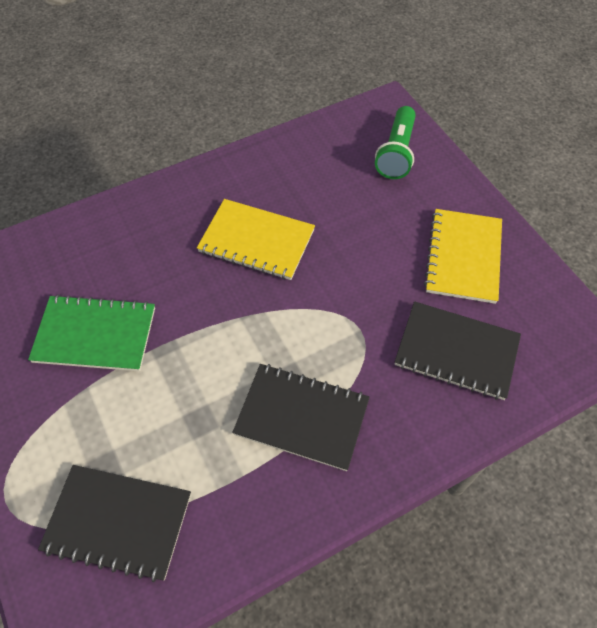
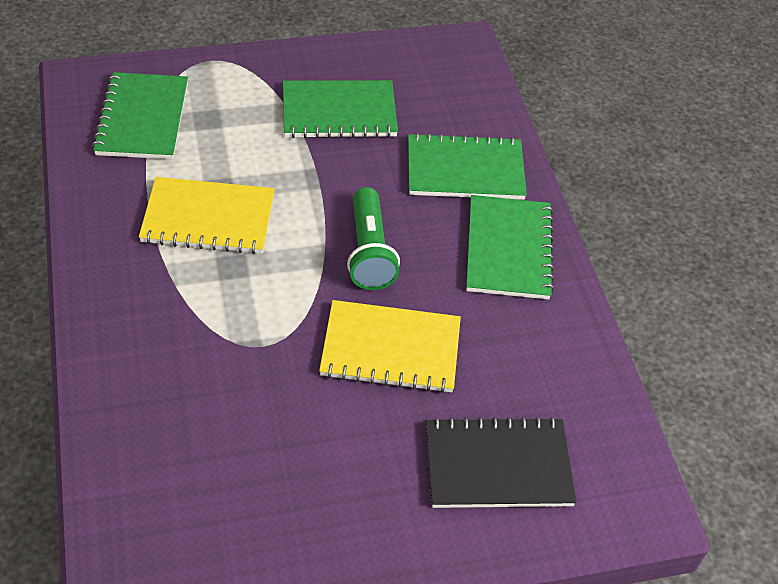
black notebook: 3 -> 1
green notebook: 1 -> 4

